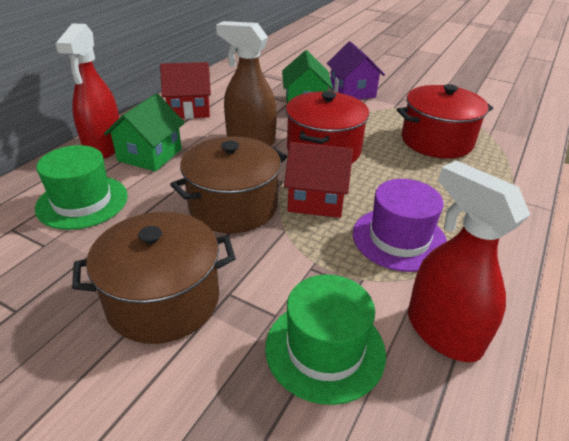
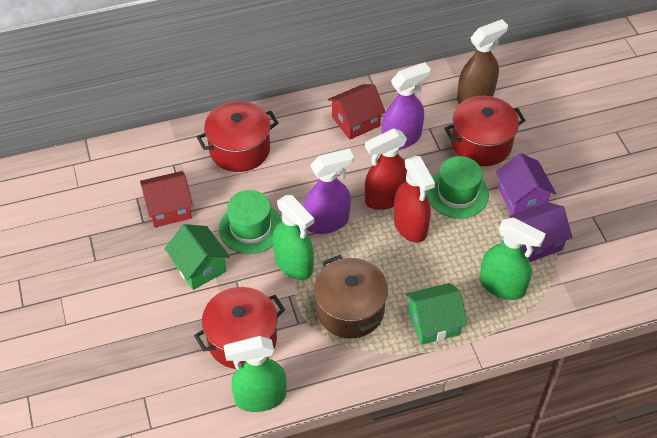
brown pot: 2 -> 1
green spray bottle: 0 -> 3
purple hat: 1 -> 0
purple house: 1 -> 2
purple spray bottle: 0 -> 2
red pot: 2 -> 3

